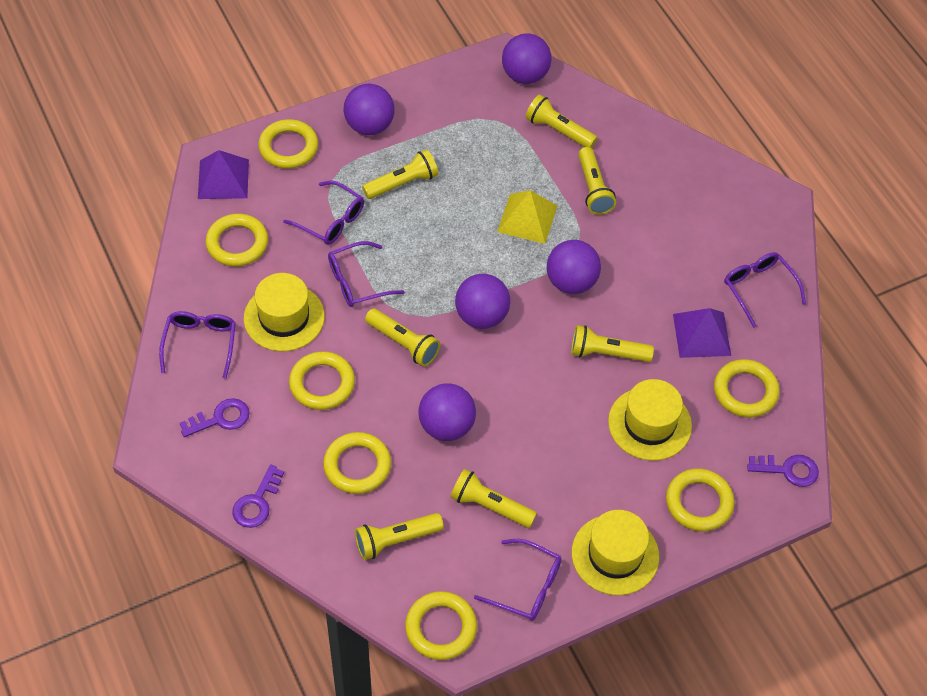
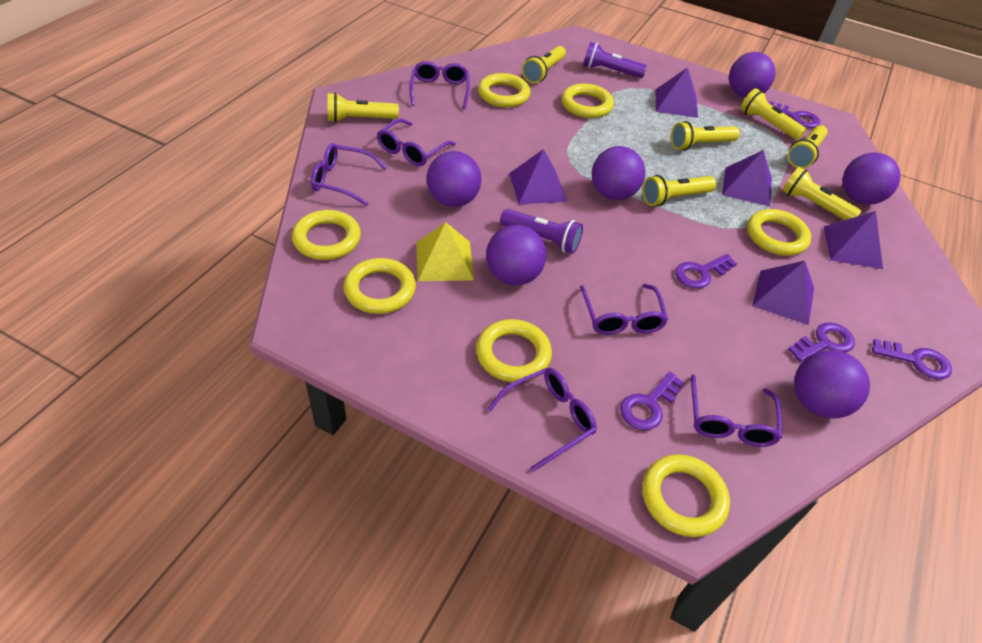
purple ball: 5 -> 6
purple flashlight: 0 -> 2
purple glasses: 5 -> 6
purple key: 3 -> 5
purple pyramid: 2 -> 5
yellow hat: 3 -> 0

